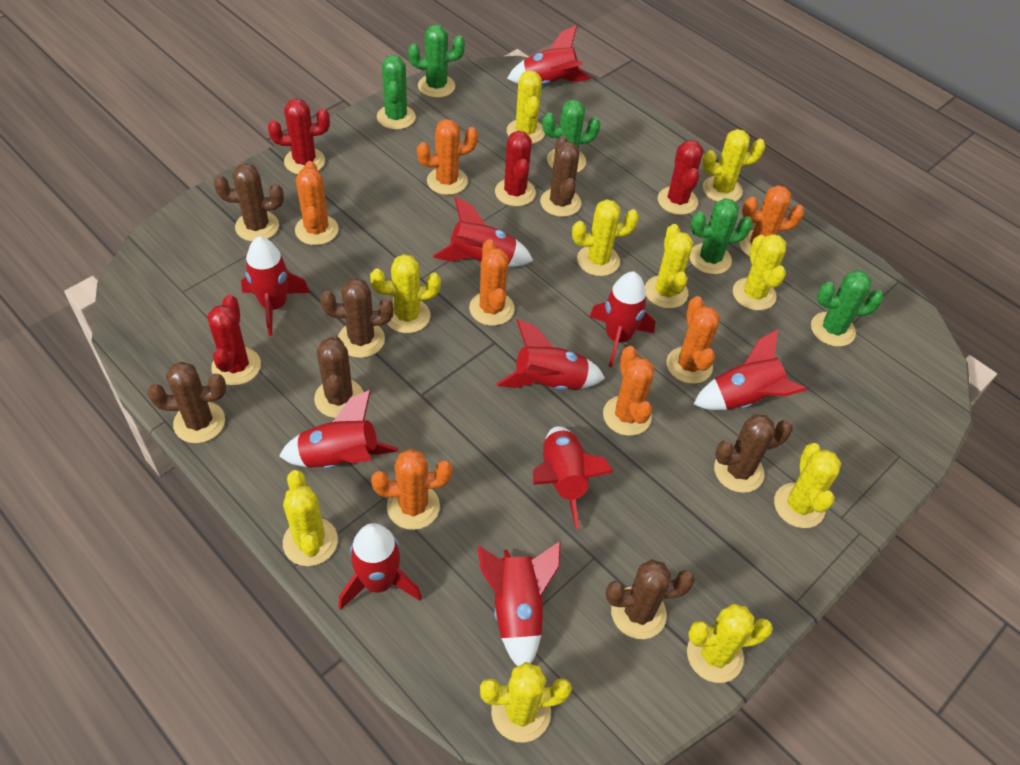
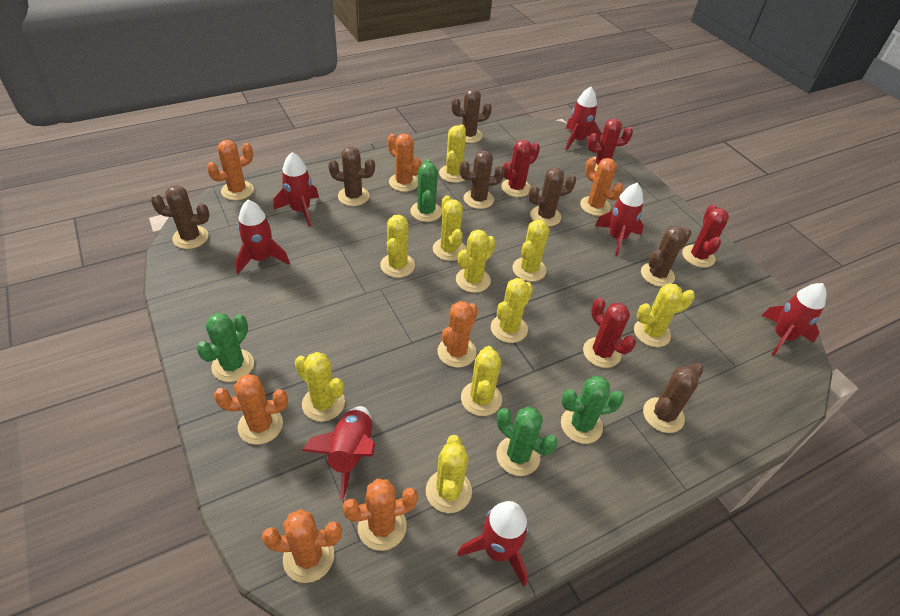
green cactus: 5 -> 4
red rocket: 10 -> 7

